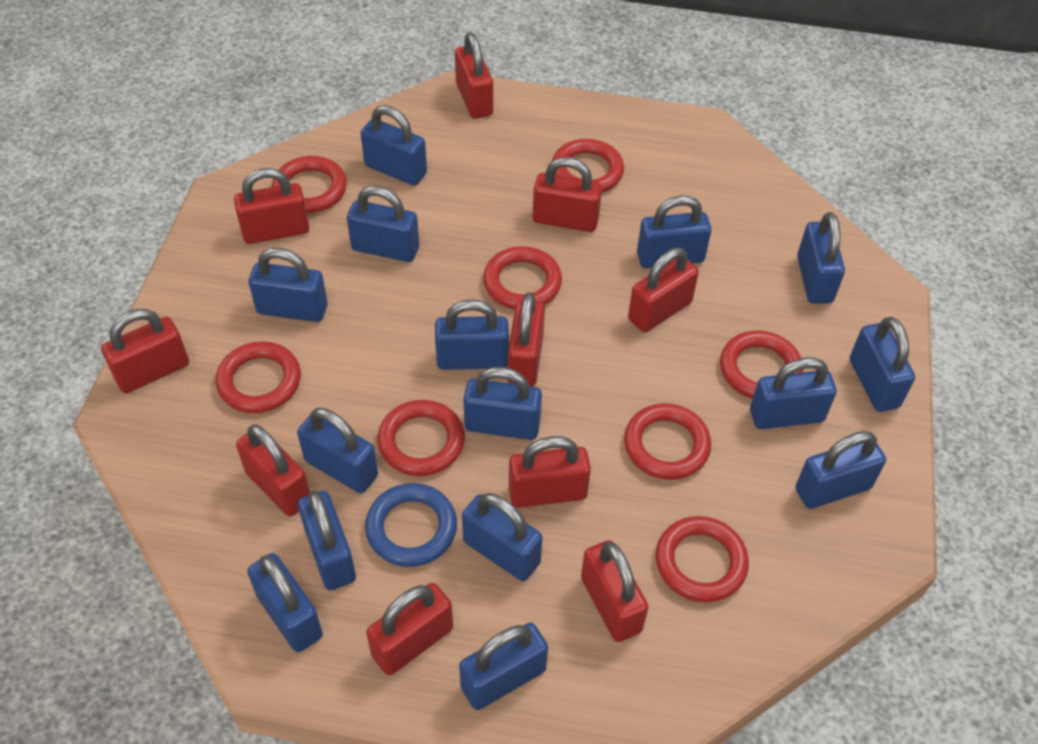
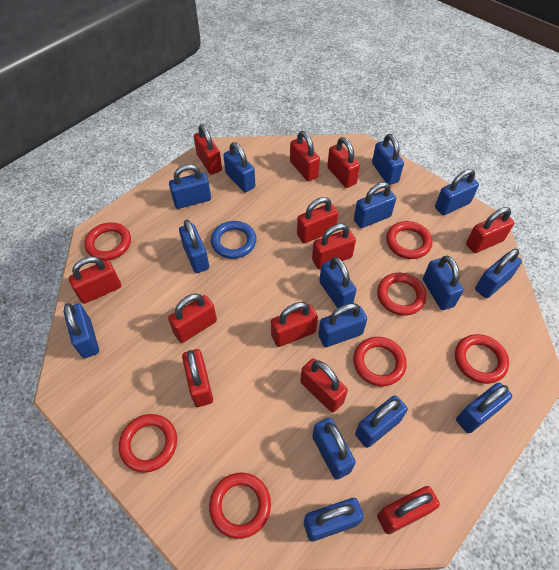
red padlock: 10 -> 12
red ring: 8 -> 7

